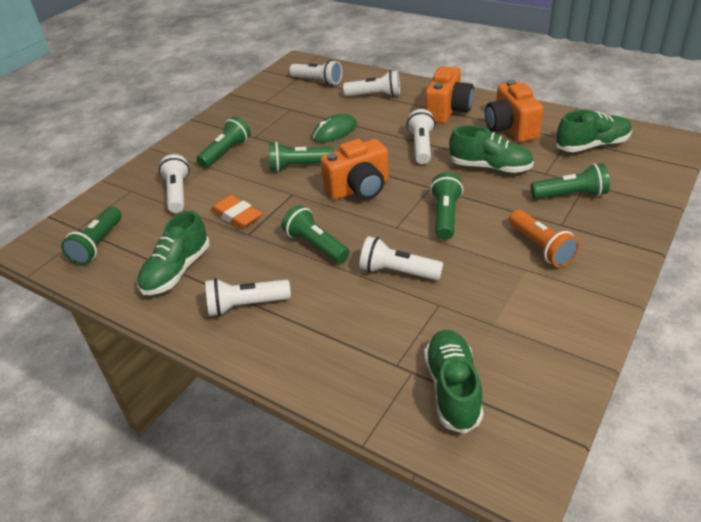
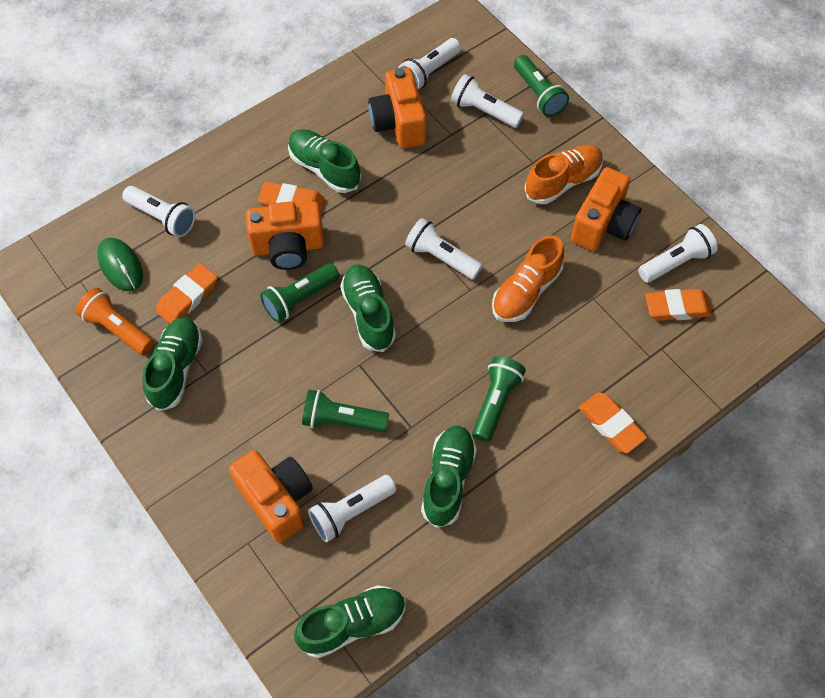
green flashlight: 6 -> 4
green shoe: 4 -> 5
orange camera: 3 -> 4
orange eraser: 1 -> 4
orange shoe: 0 -> 2

